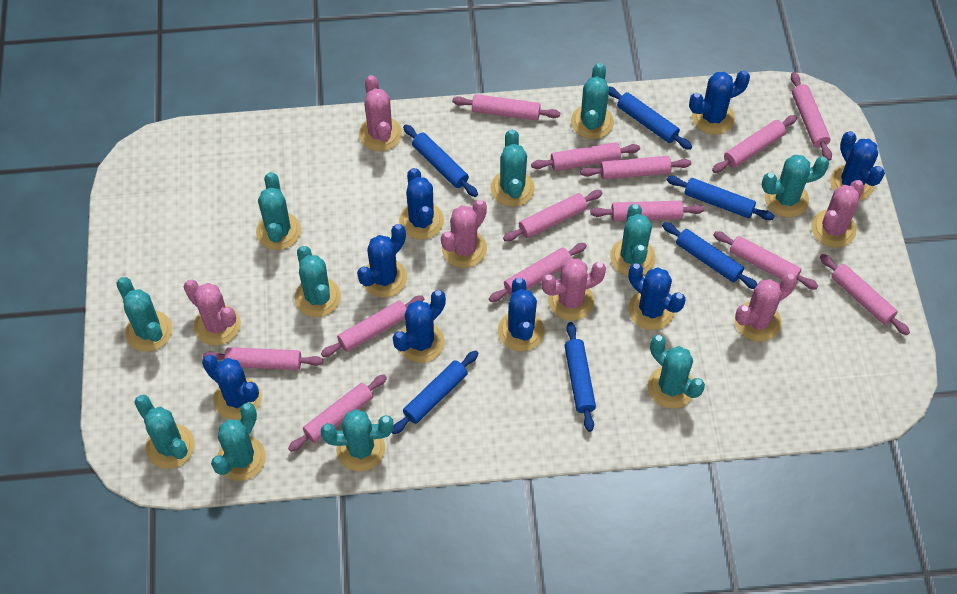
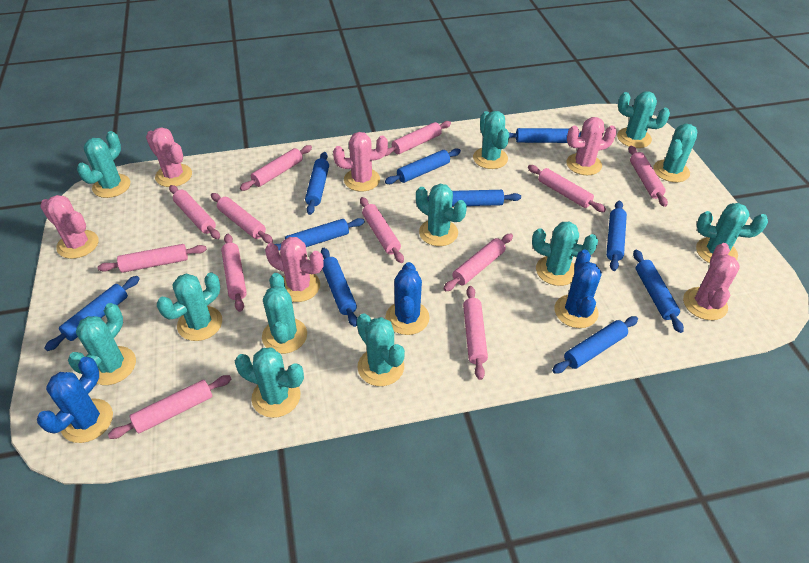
blue cactus: 8 -> 3
blue rolling pin: 6 -> 10
pink rolling pin: 13 -> 12
turquoise cactus: 11 -> 12

